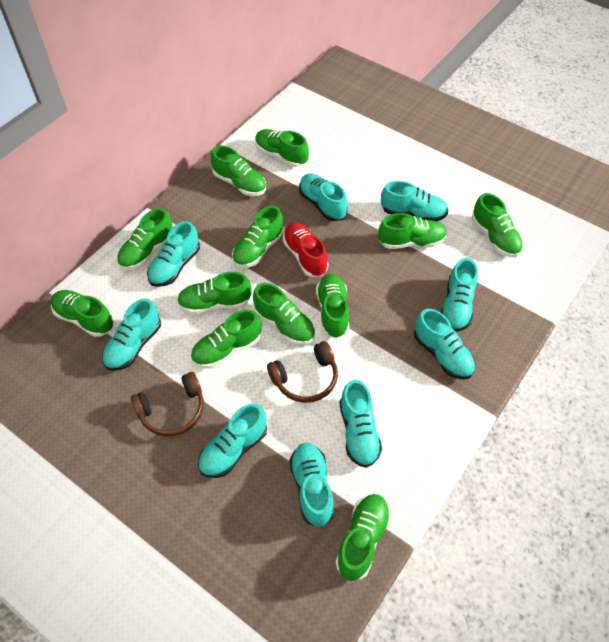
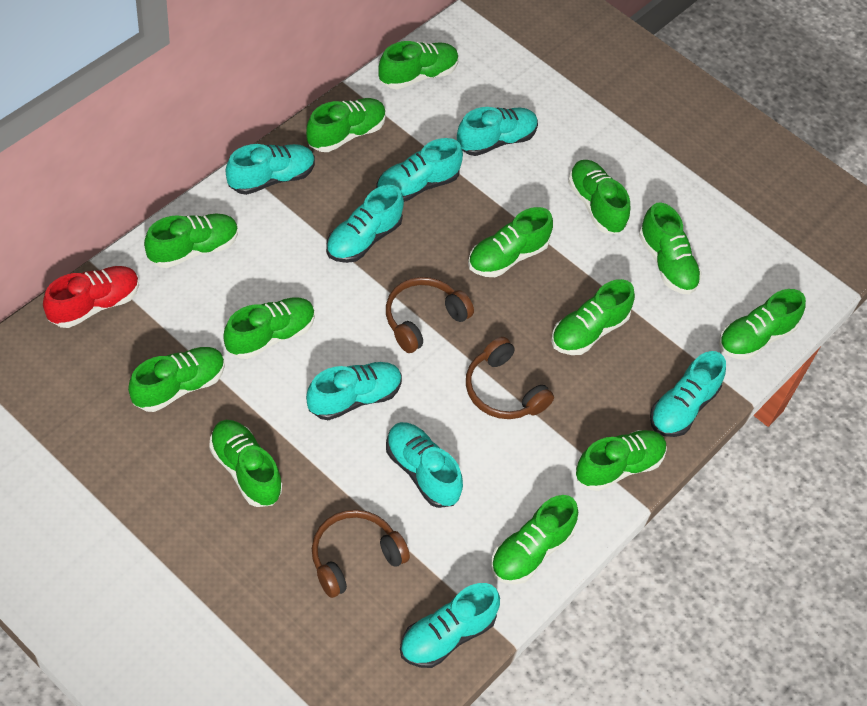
brown headphones: 2 -> 3
green shoe: 12 -> 13
turquoise shoe: 9 -> 8

